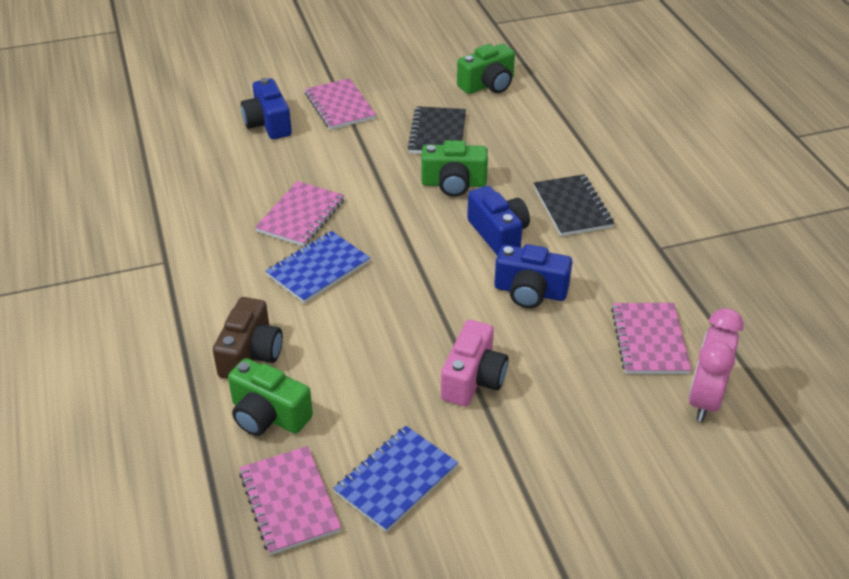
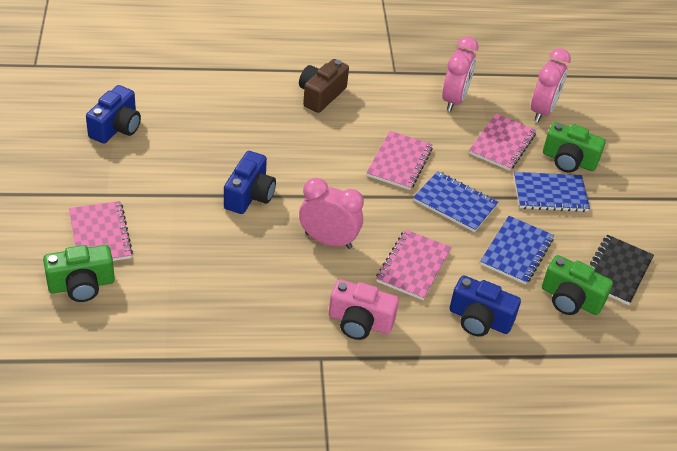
black notebook: 2 -> 1
blue notebook: 2 -> 3
pink clock: 1 -> 3

